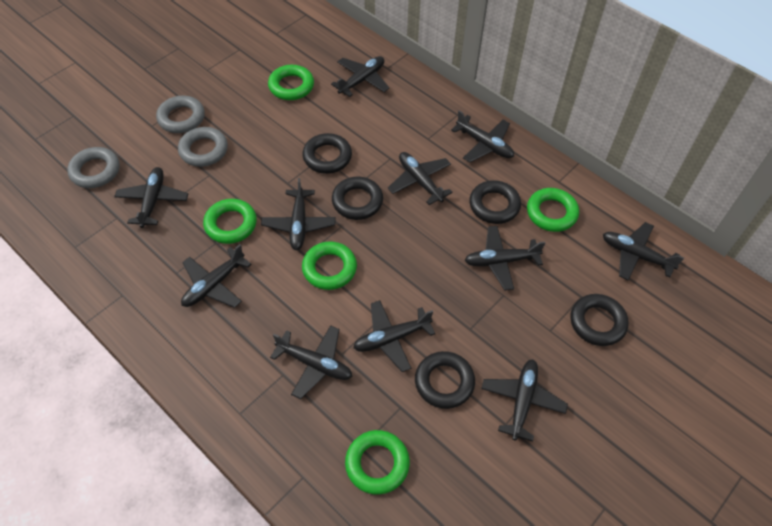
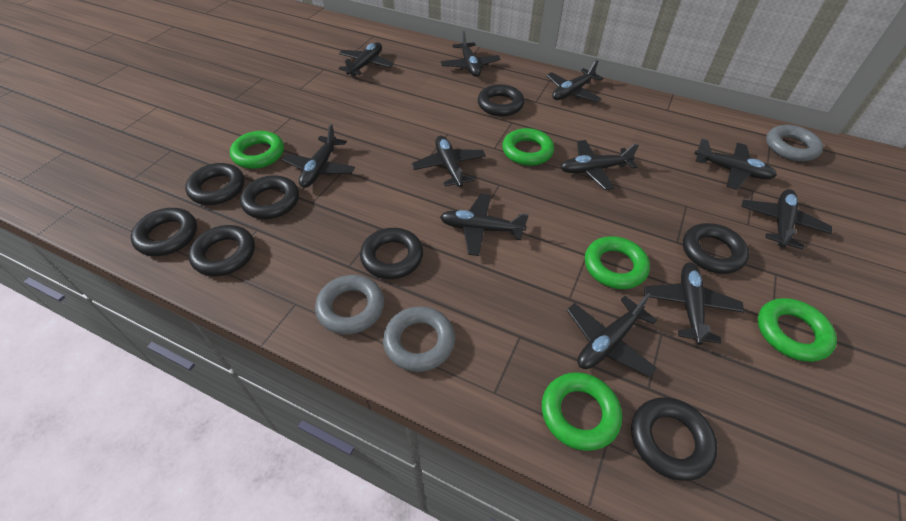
black ring: 5 -> 8

